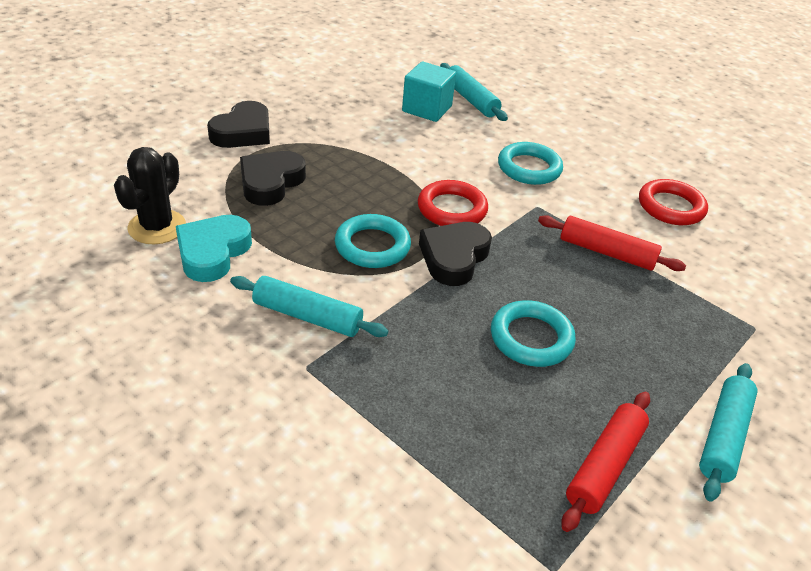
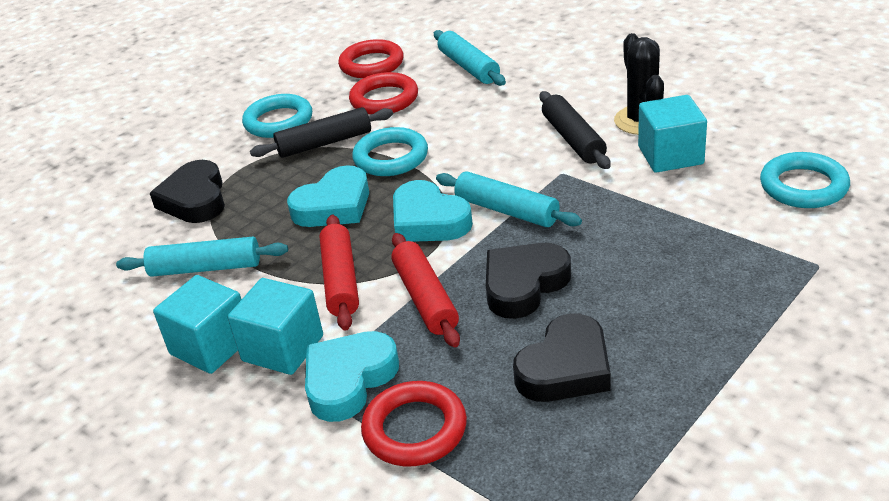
black rolling pin: 0 -> 2
red ring: 2 -> 3
turquoise cube: 1 -> 3
turquoise heart: 1 -> 3

